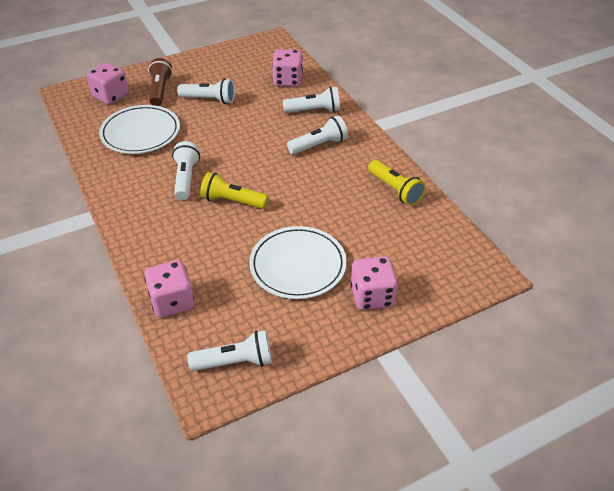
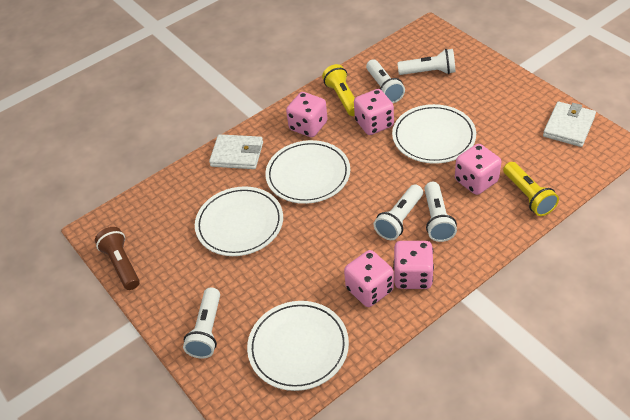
pink dice: 4 -> 5
white plate: 2 -> 4
white wallet: 0 -> 2

